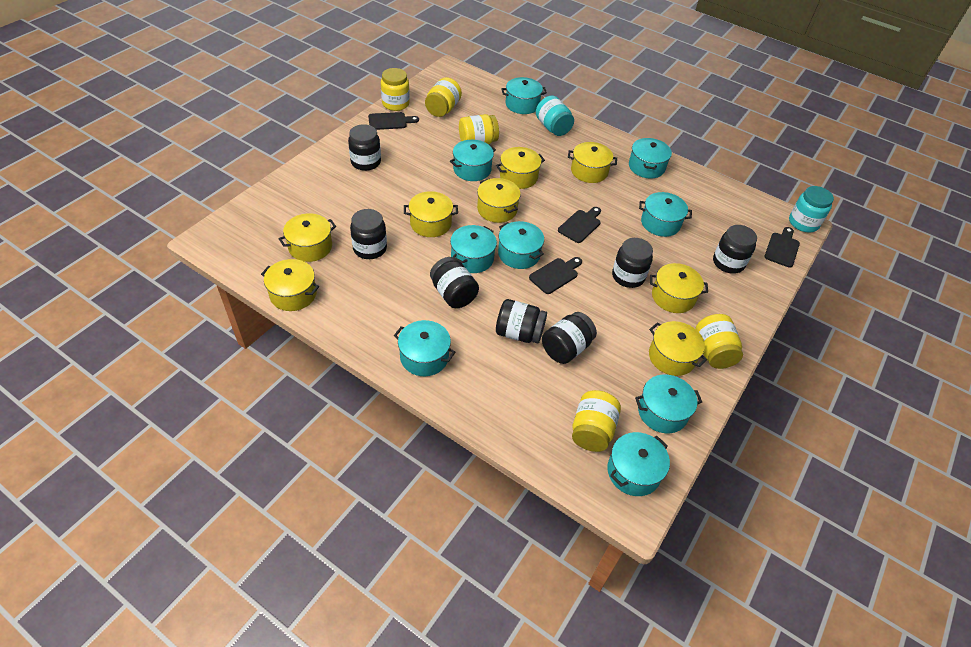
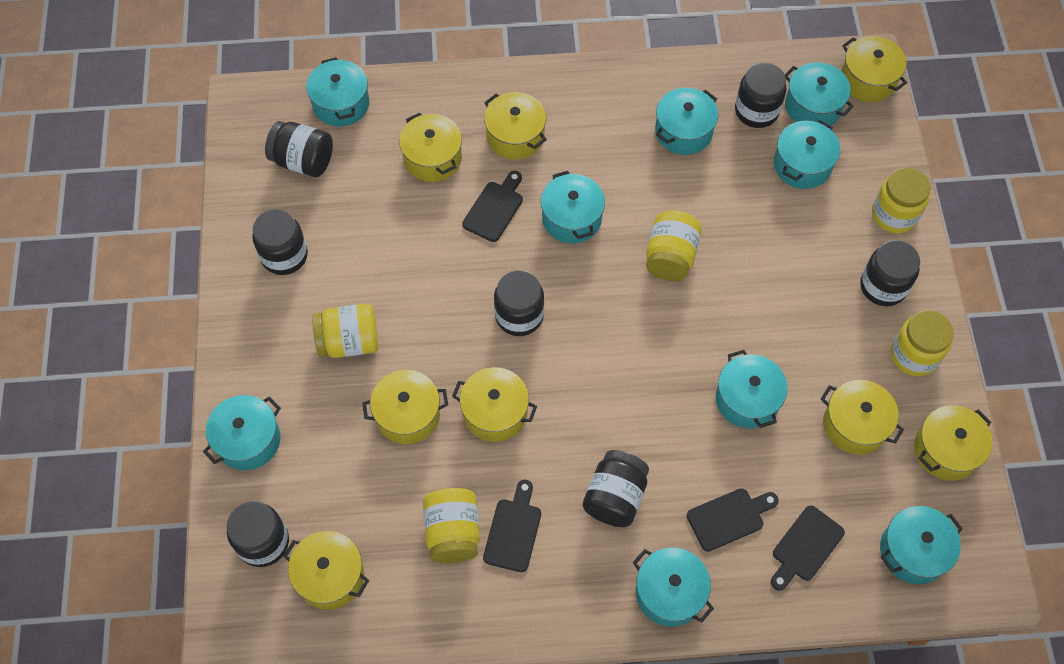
turquoise jar: 2 -> 0

